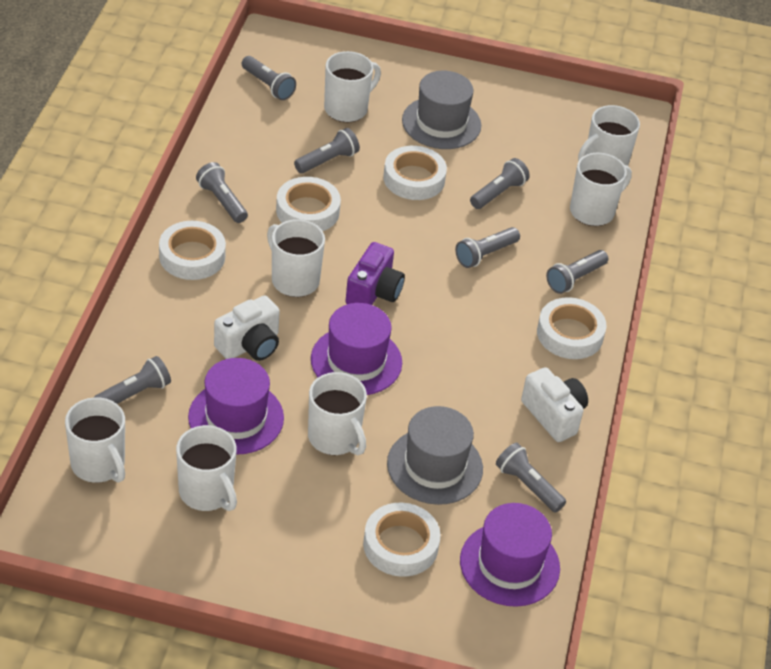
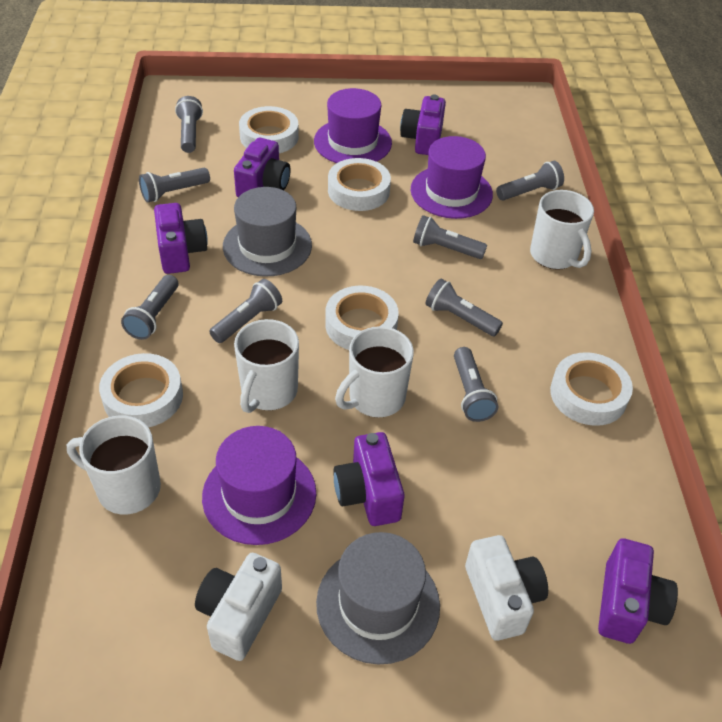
purple camera: 1 -> 5
white mug: 7 -> 4

